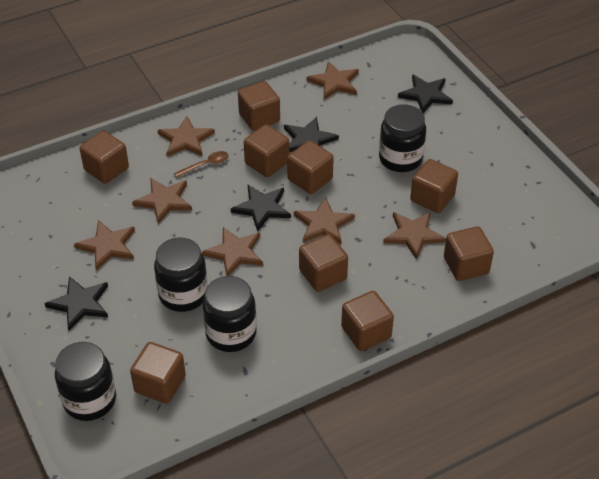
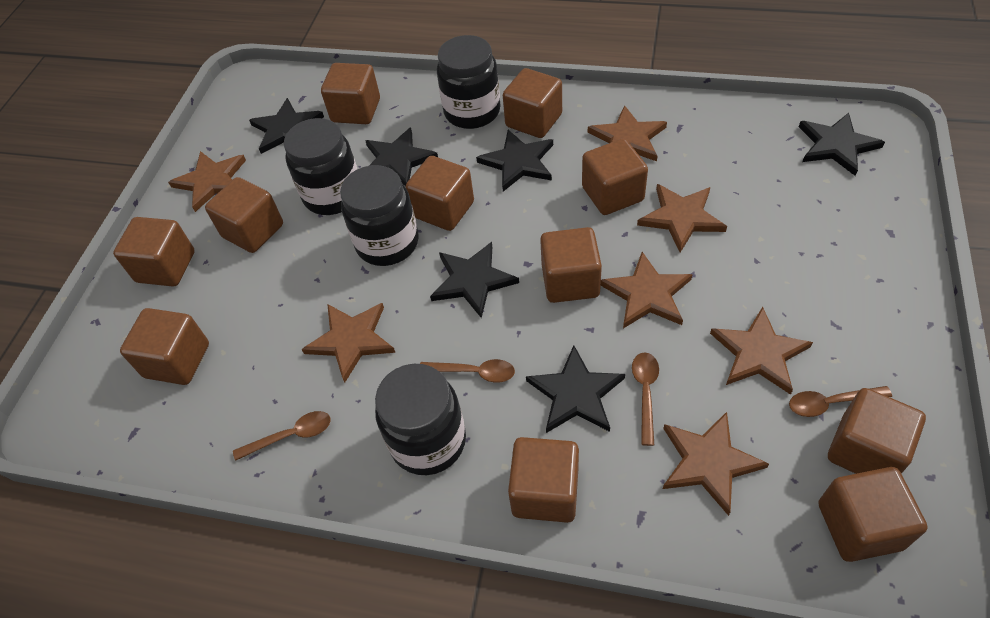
black star: 4 -> 6
brown cube: 9 -> 11
brown spoon: 1 -> 4

